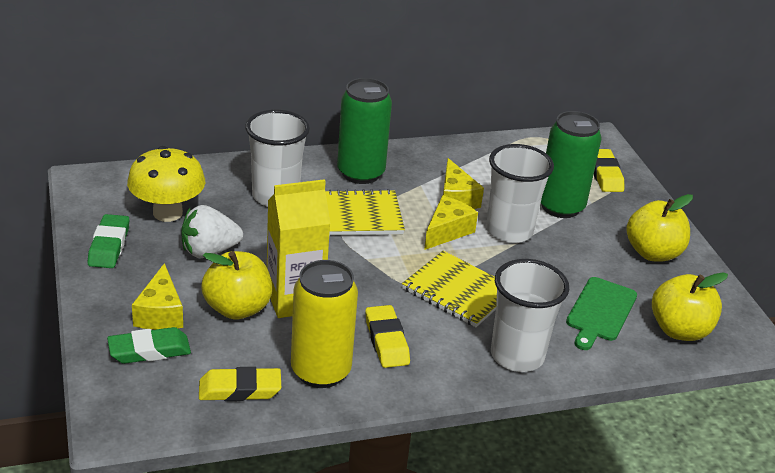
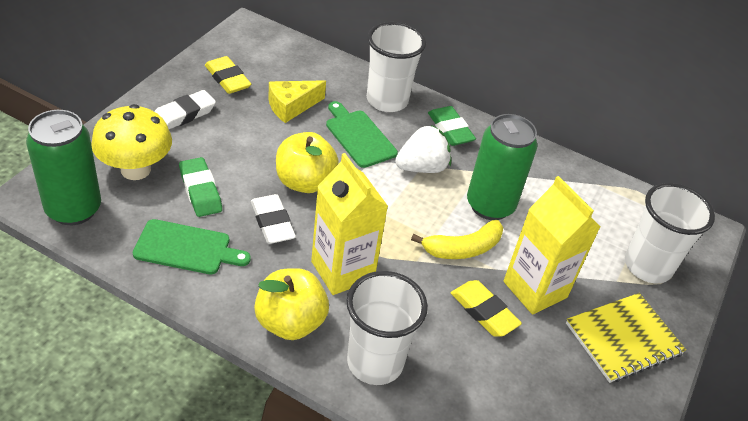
green cutting board: 1 -> 2
white eraser: 0 -> 2
yellow apple: 3 -> 2
yellow banana: 0 -> 1
yellow can: 1 -> 0
yellow carton: 1 -> 2
yellow cheese: 3 -> 1
yellow eraser: 3 -> 2
yellow notebook: 2 -> 1

